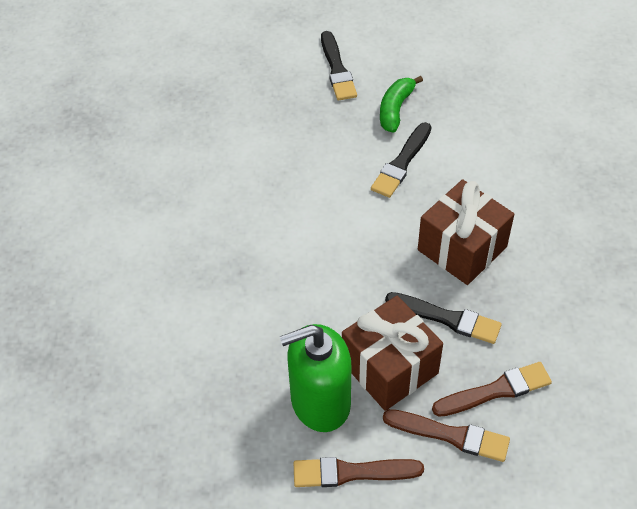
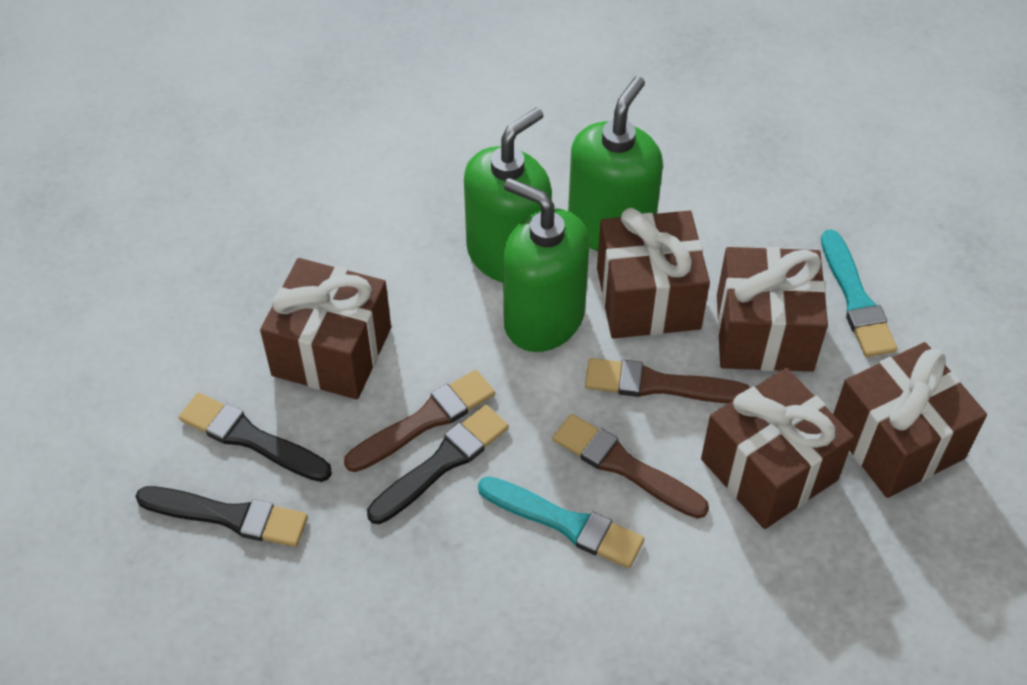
brown gift: 2 -> 5
green banana: 1 -> 0
green soap dispenser: 1 -> 3
turquoise brush: 0 -> 2

